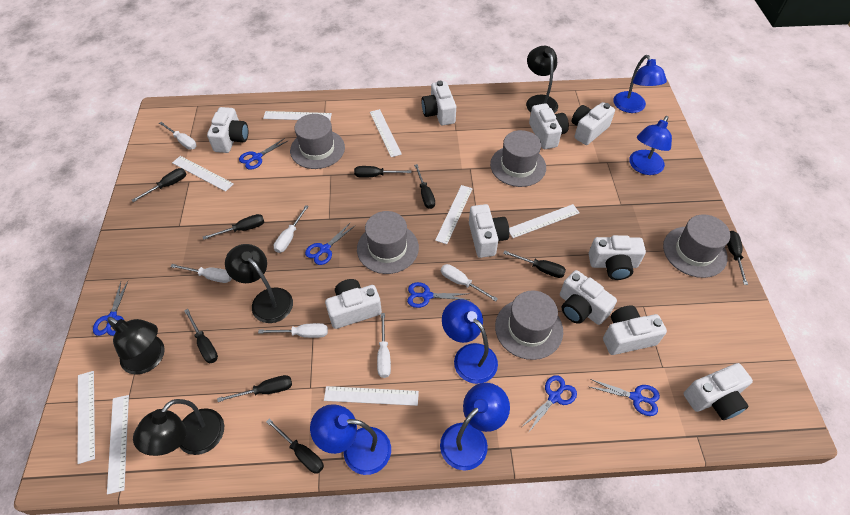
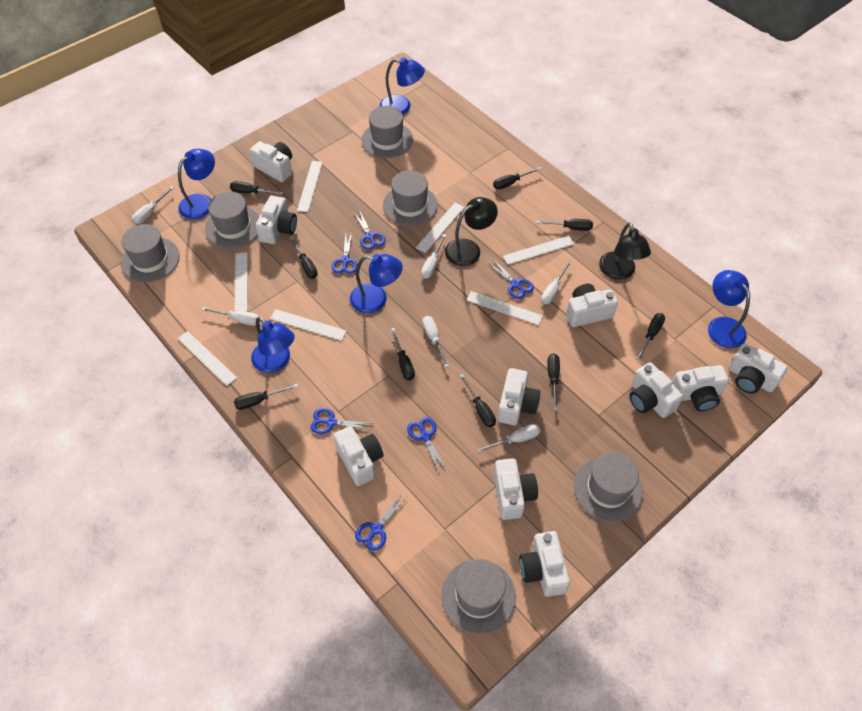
black lamp: 4 -> 2
grey hat: 5 -> 6
white ruler: 8 -> 7

